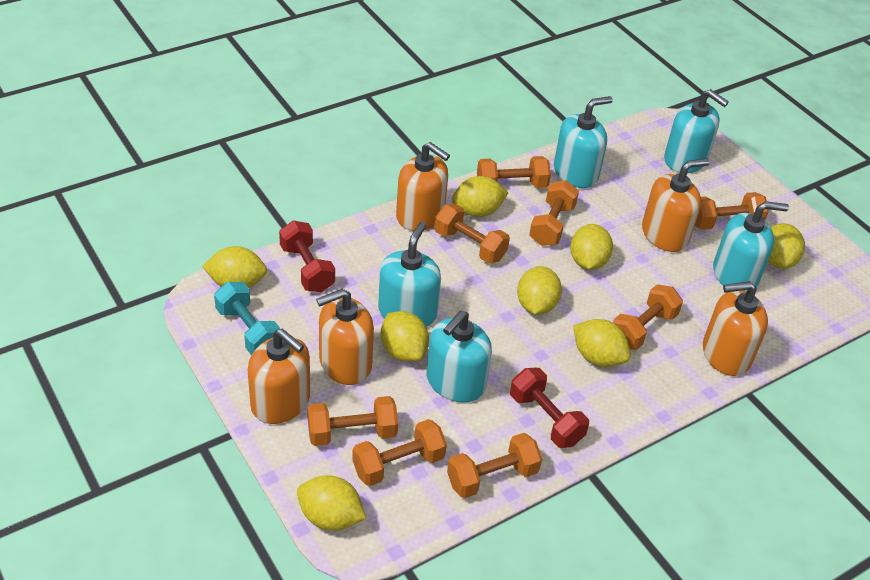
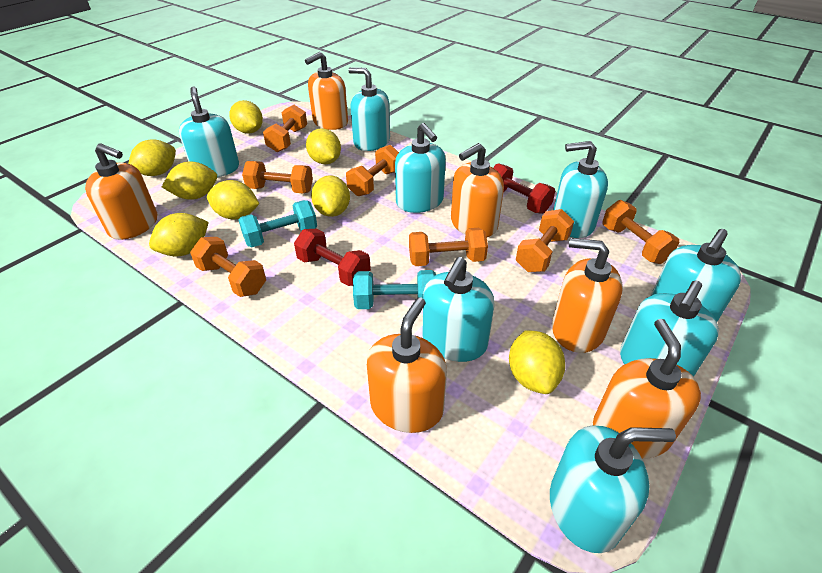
orange dumbbell: 8 -> 7
orange soap dispenser: 5 -> 6
turquoise dumbbell: 1 -> 2
turquoise soap dispenser: 5 -> 8

